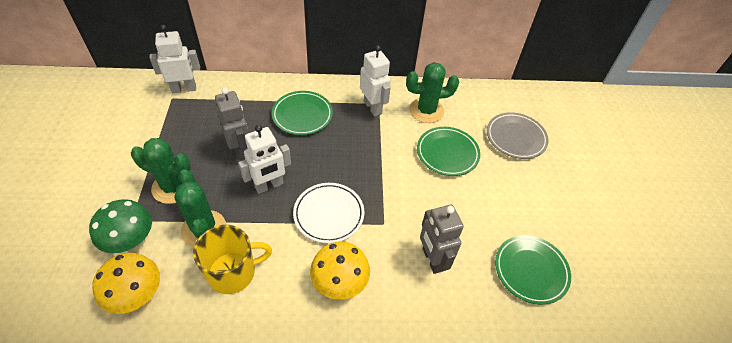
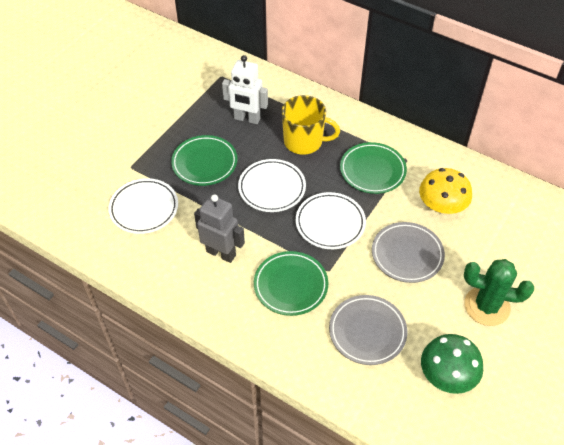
green cactus: 3 -> 1
grey plate: 1 -> 2
grey robot: 2 -> 1
white plate: 1 -> 3
white robot: 3 -> 1
yellow mushroom: 2 -> 1

